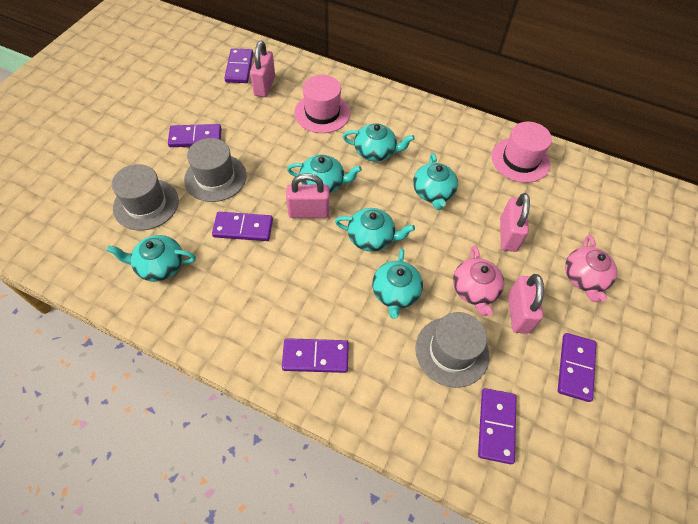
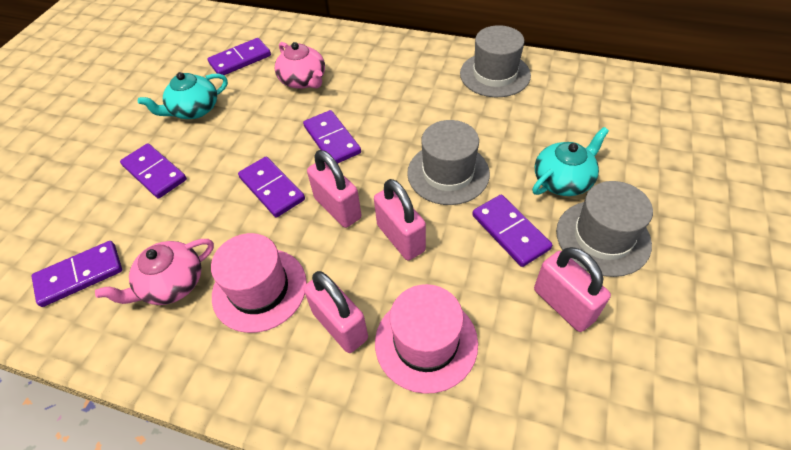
turquoise teapot: 6 -> 2

